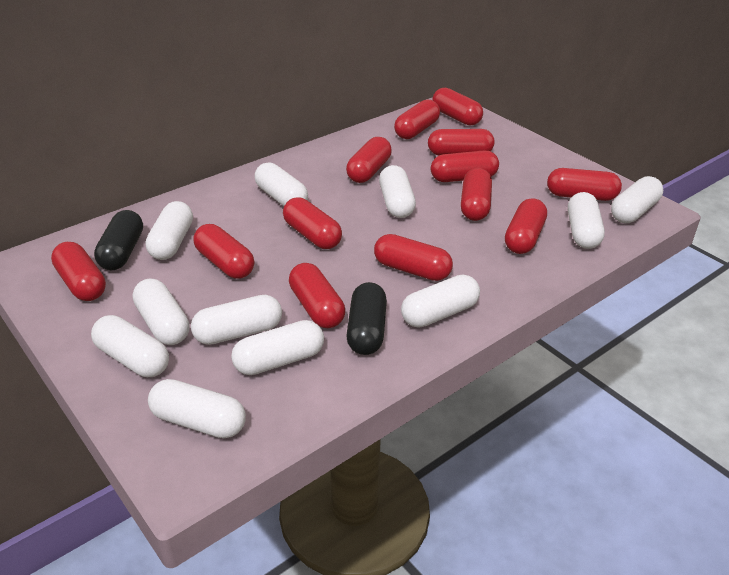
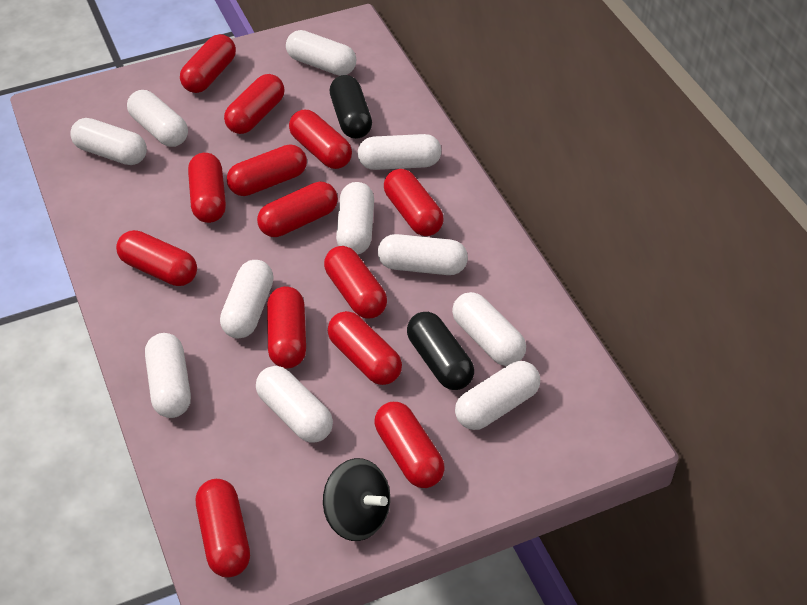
black spinning top: 0 -> 1

